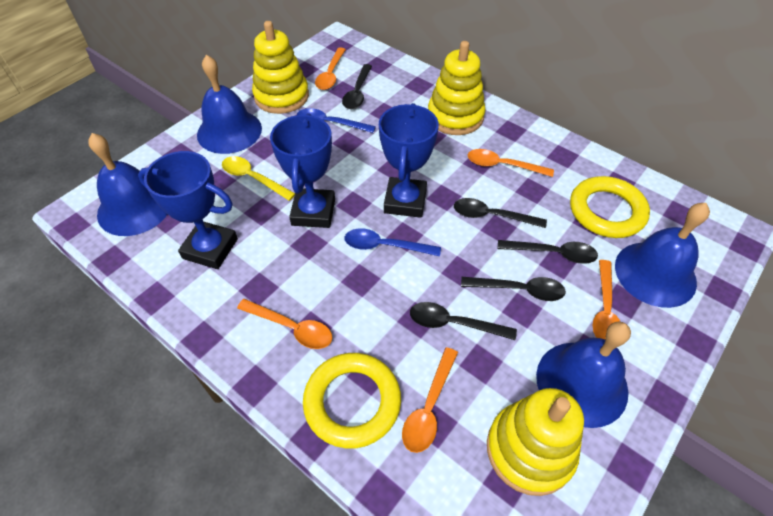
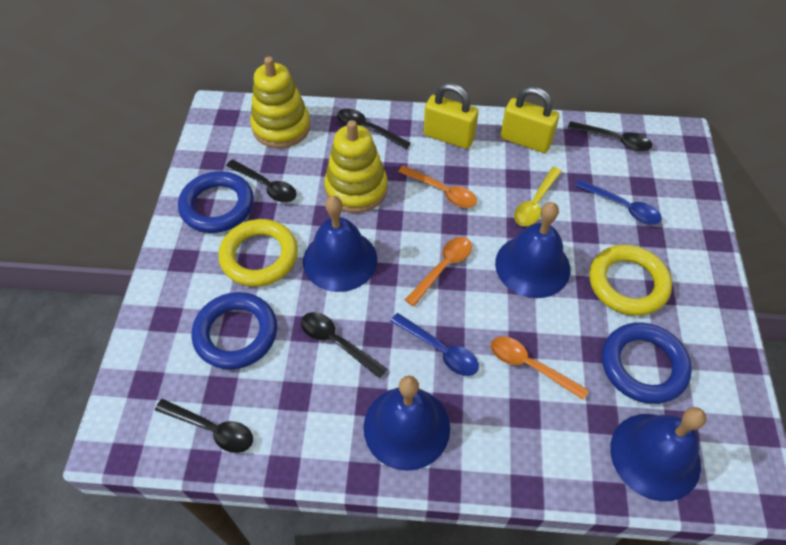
blue ring: 0 -> 3
blue trophy: 3 -> 0
orange spoon: 5 -> 3
yellow padlock: 0 -> 2
yellow stacking toy: 3 -> 2

